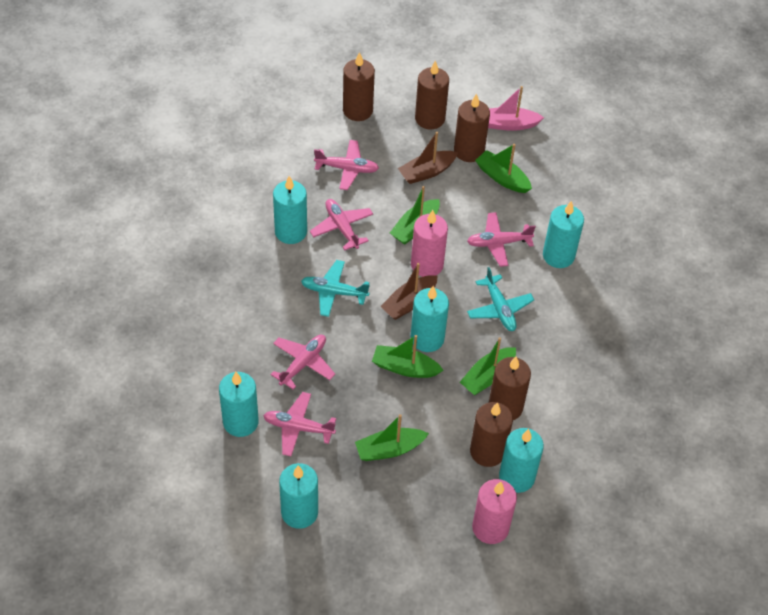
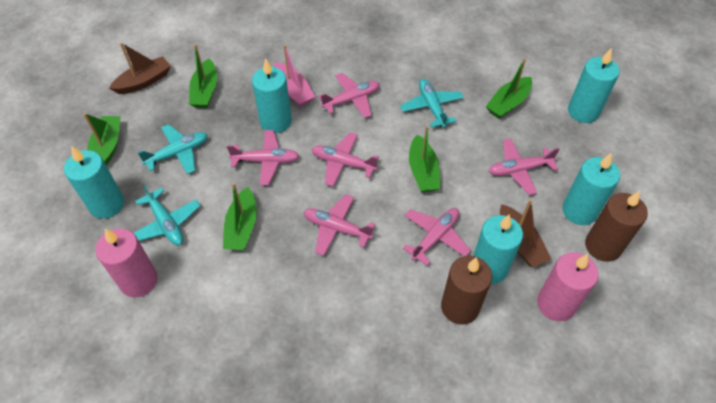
brown candle: 5 -> 2
pink plane: 5 -> 6
turquoise candle: 6 -> 5
turquoise plane: 2 -> 3

